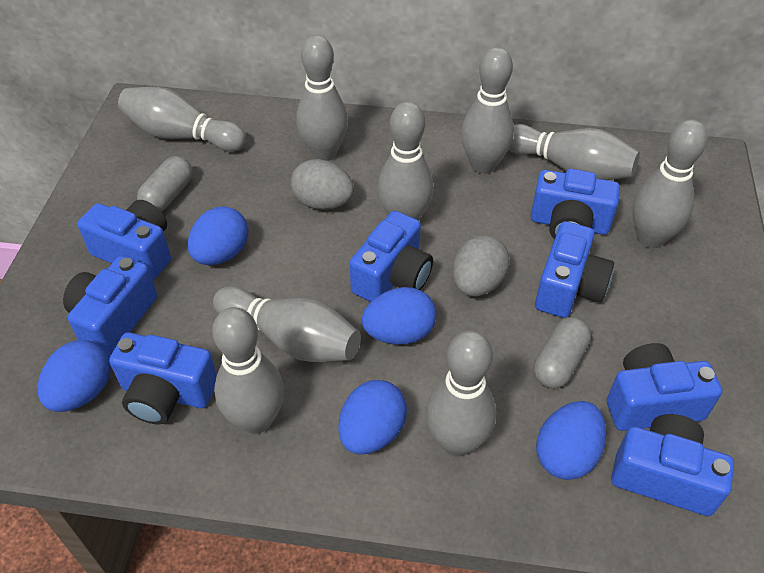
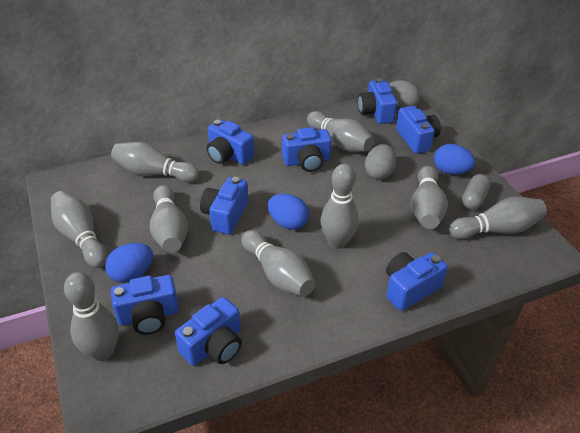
blue egg: 5 -> 3
grey capsule: 2 -> 1

